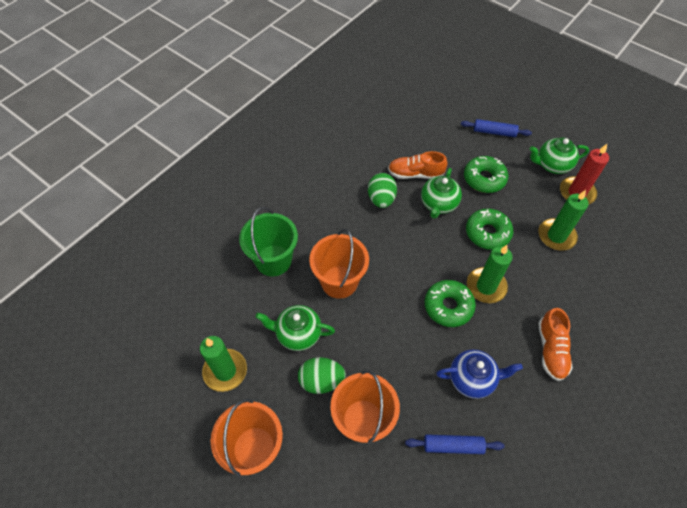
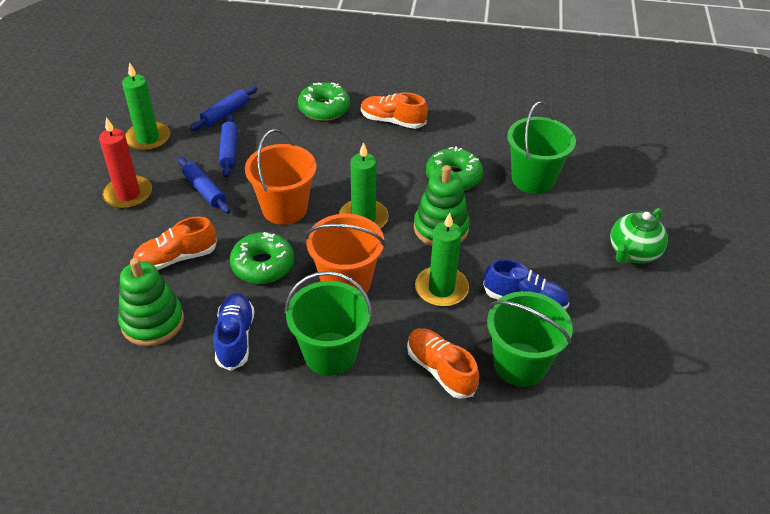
blue rolling pin: 2 -> 3
blue shoe: 0 -> 2
blue teapot: 1 -> 0
green bucket: 1 -> 3
green egg: 2 -> 0
green stacking toy: 0 -> 2
green teapot: 3 -> 1
orange bucket: 3 -> 2
orange shoe: 2 -> 3

